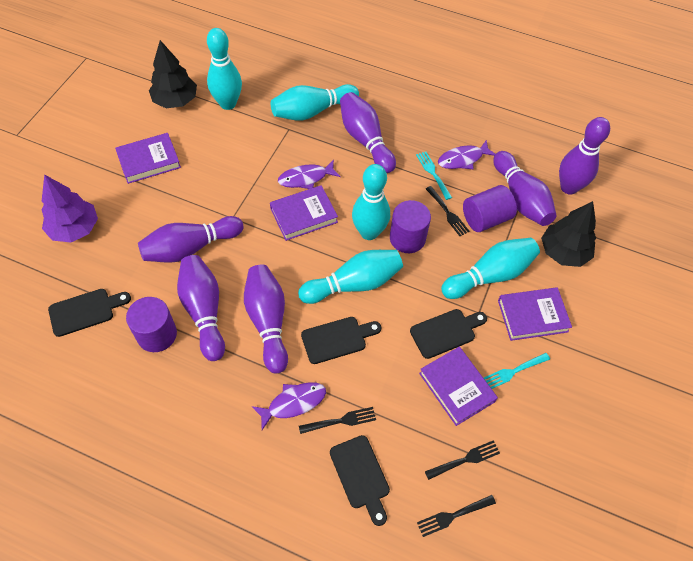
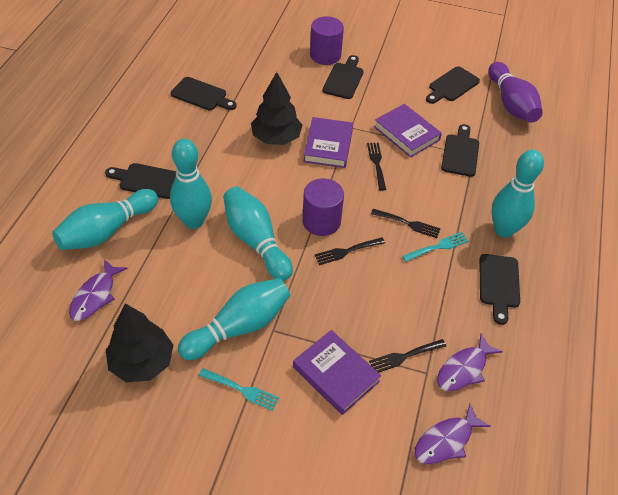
black cutting board: 4 -> 6
purple book: 4 -> 3
purple bowling pin: 6 -> 1
purple cylinder: 3 -> 2
purple tree: 1 -> 0

